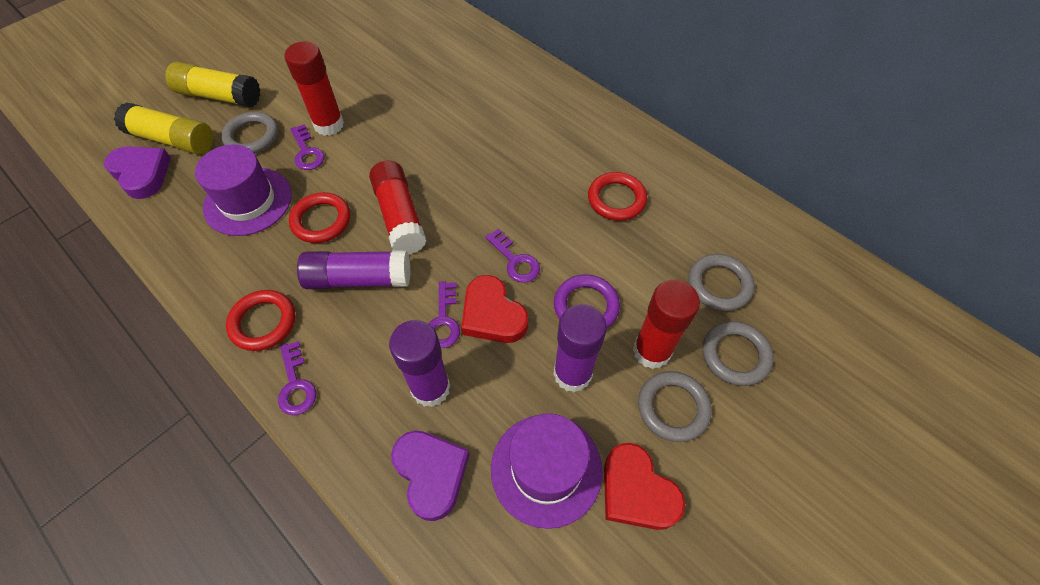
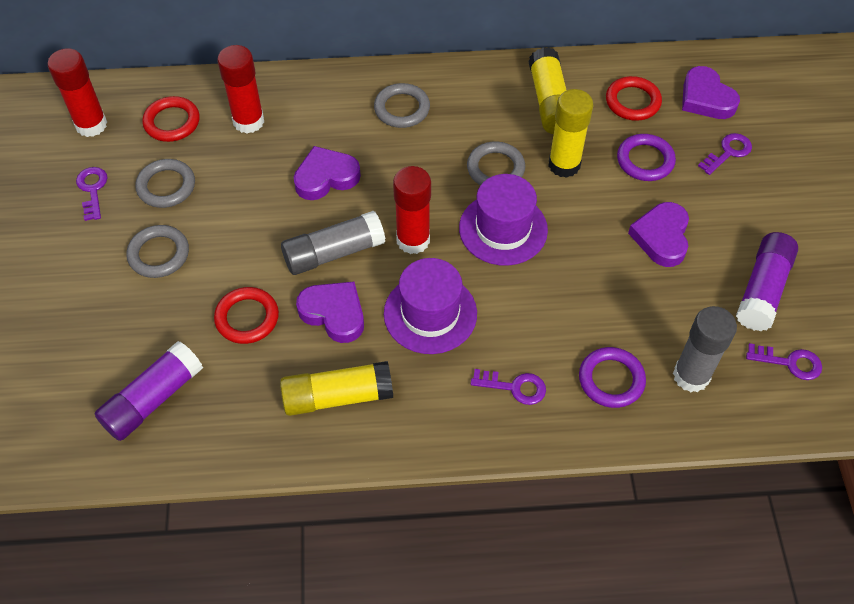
grey glue stick: 0 -> 2
purple glue stick: 3 -> 2
purple heart: 2 -> 4
purple ring: 1 -> 2
red heart: 2 -> 0
yellow glue stick: 2 -> 3

